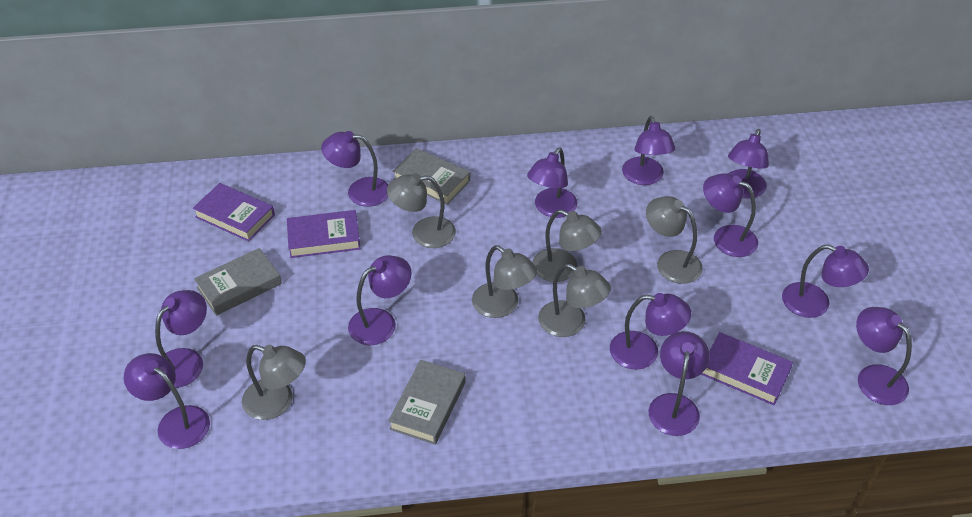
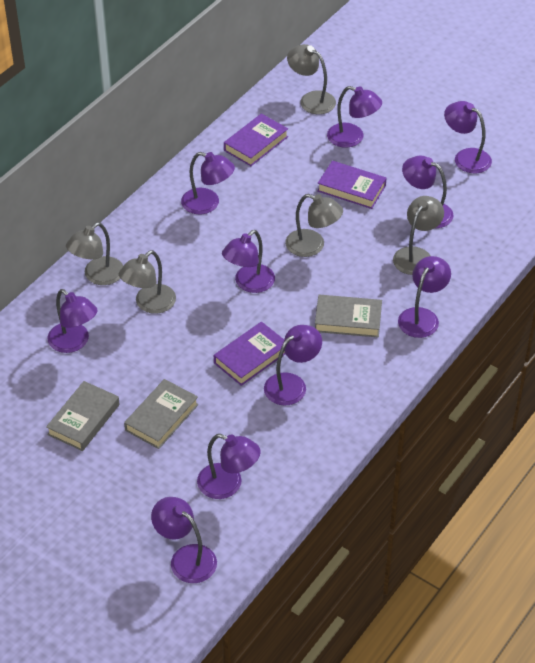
grey lamp: 6 -> 5
purple lamp: 12 -> 10

